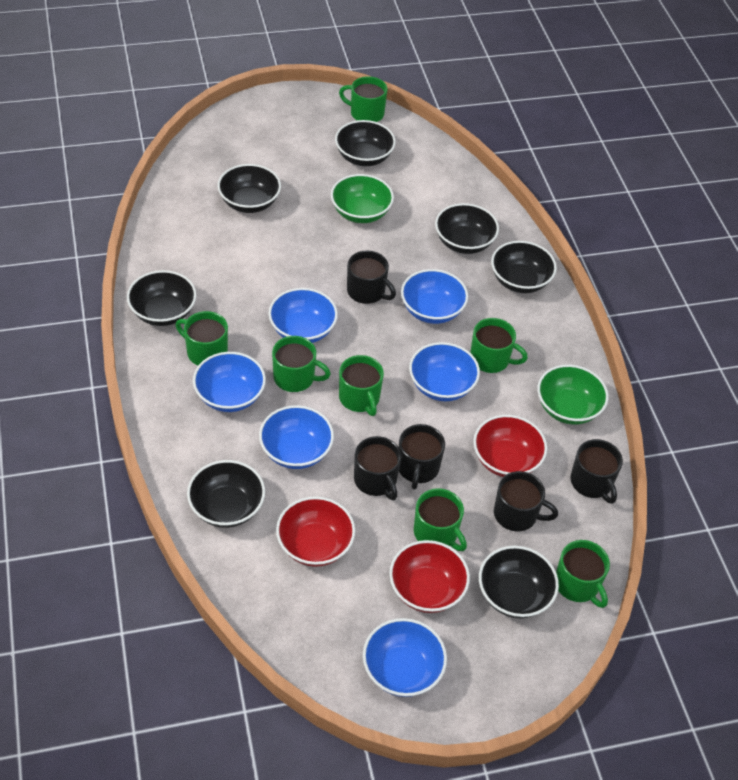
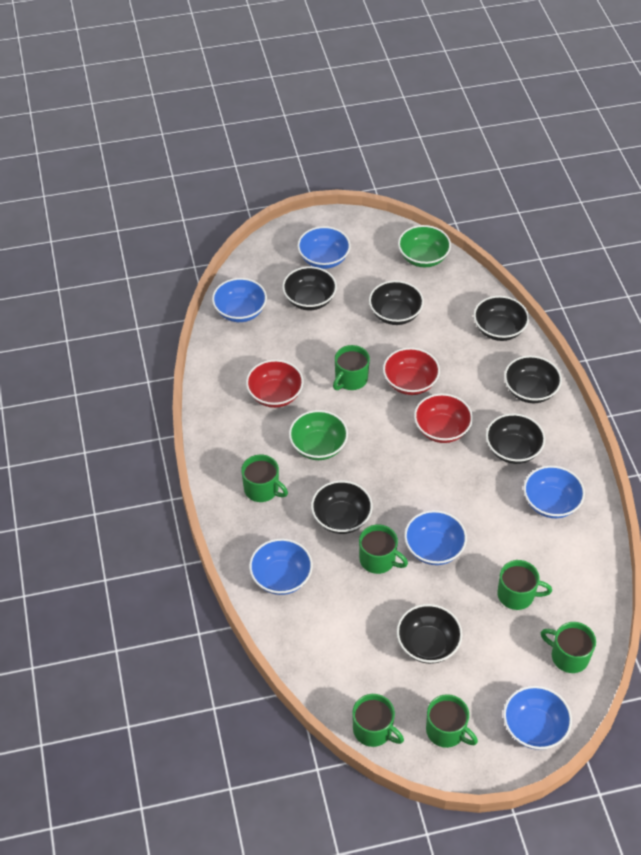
black mug: 5 -> 0

